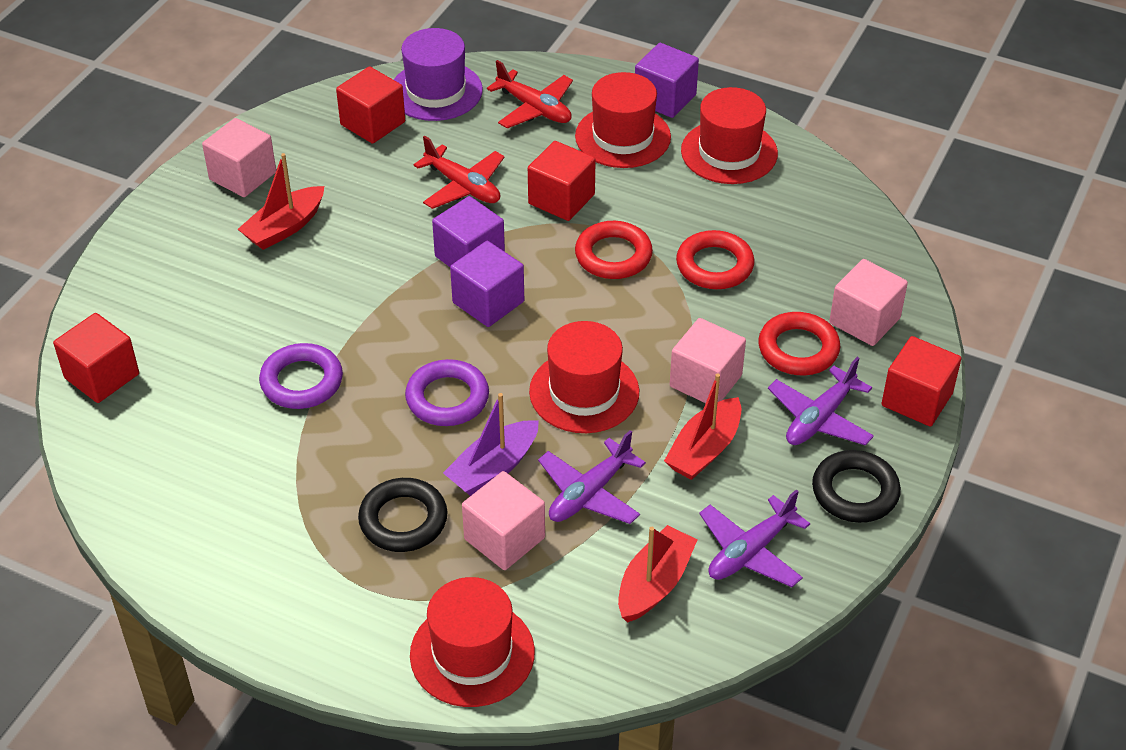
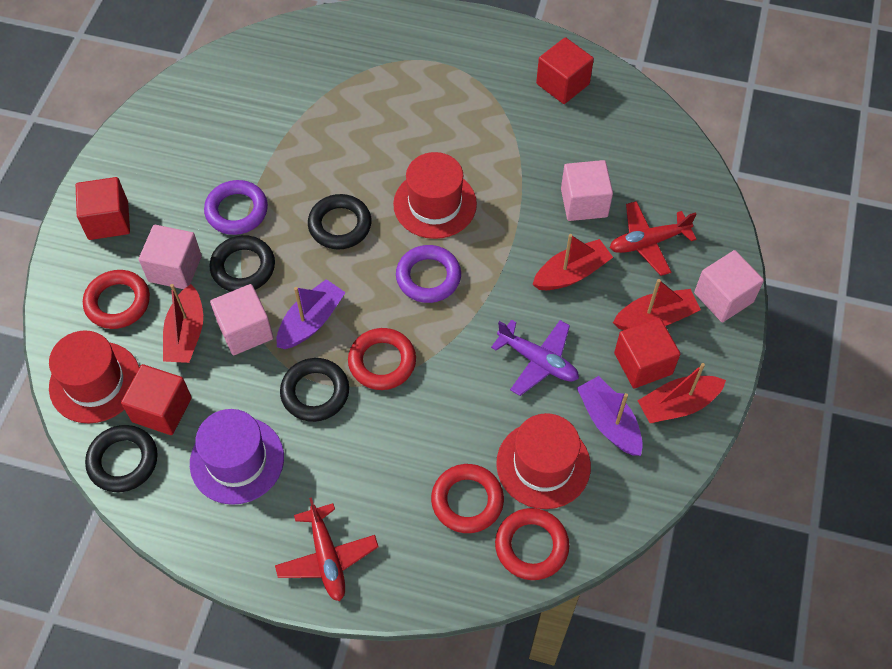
black ring: 2 -> 4
purple boat: 1 -> 2
purple cube: 3 -> 0
purple plane: 3 -> 1
red boat: 3 -> 4
red hat: 4 -> 3
red ring: 3 -> 4

